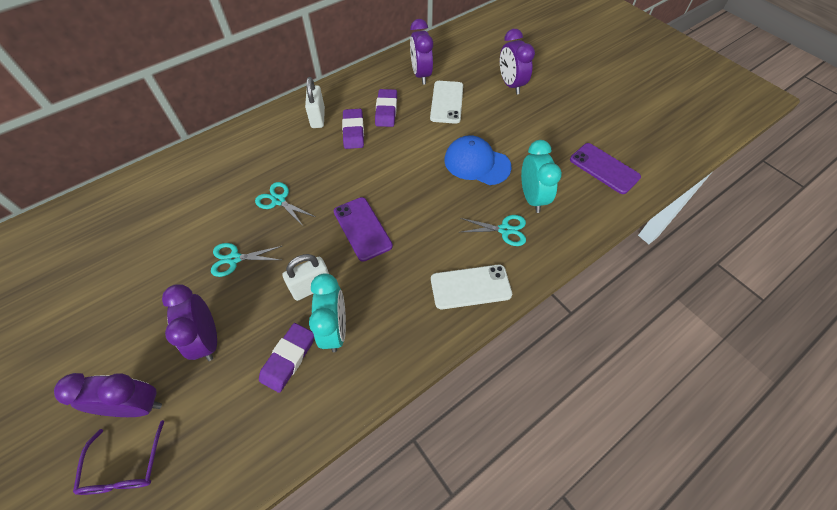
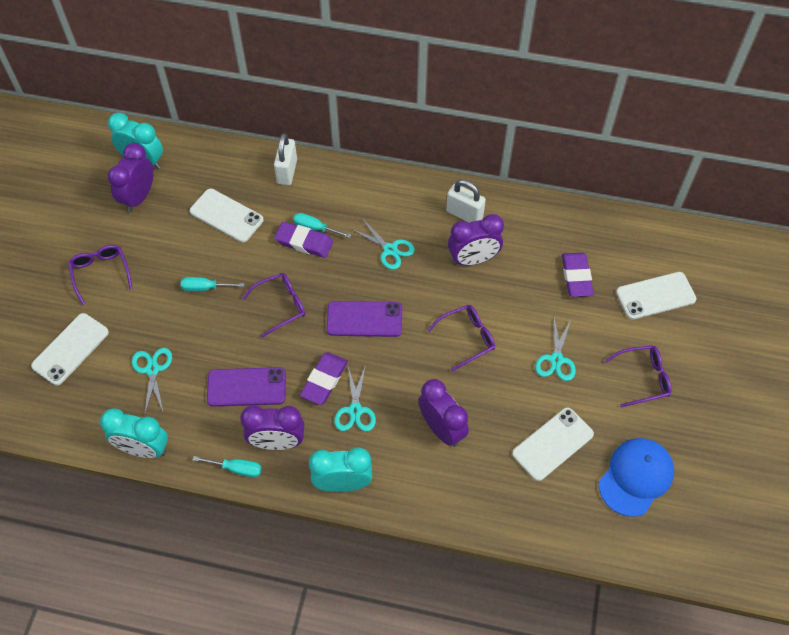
purple glasses: 1 -> 4
turquoise clock: 2 -> 3
turquoise scissors: 3 -> 4
turquoise screwdriver: 0 -> 3
white phone: 2 -> 4

